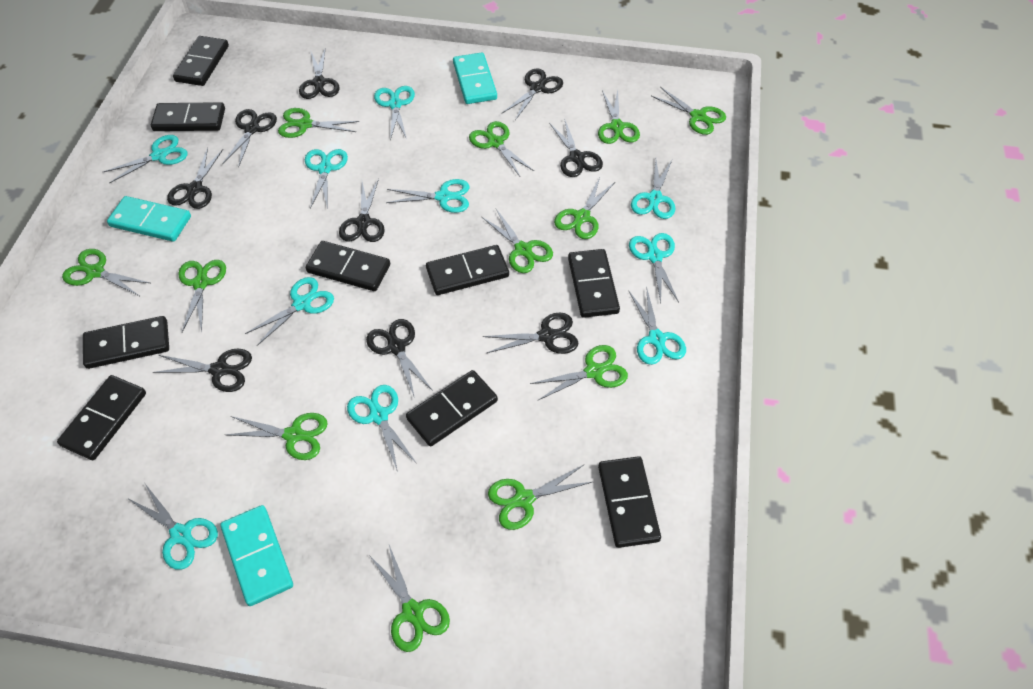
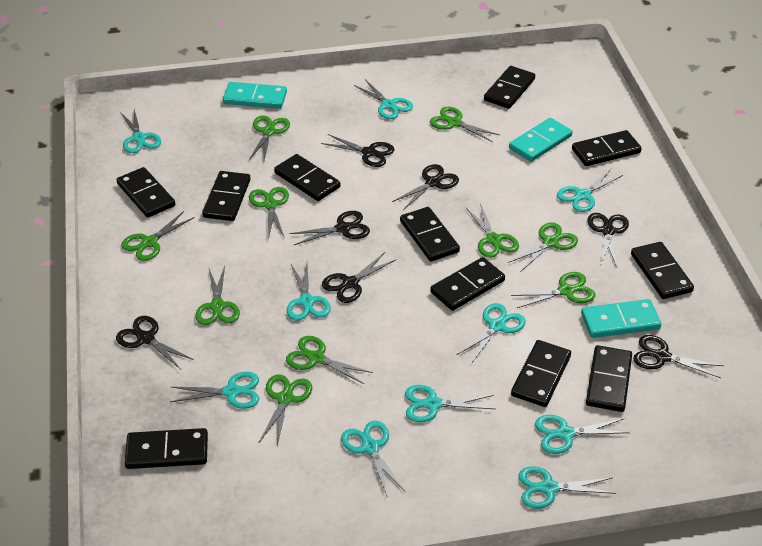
black domino: 9 -> 11
black scissors: 9 -> 7
green scissors: 12 -> 10

